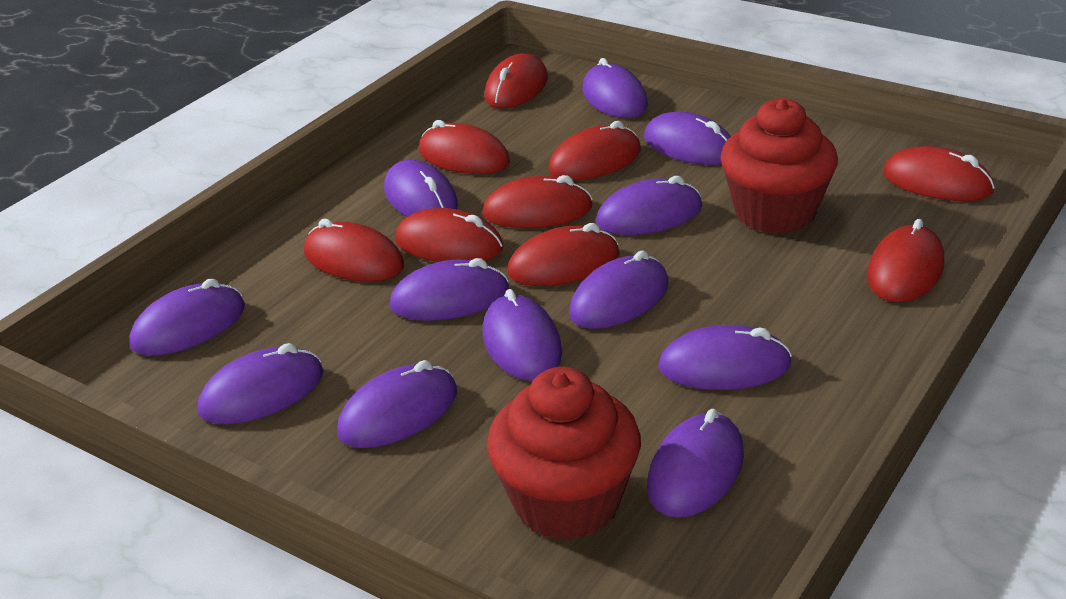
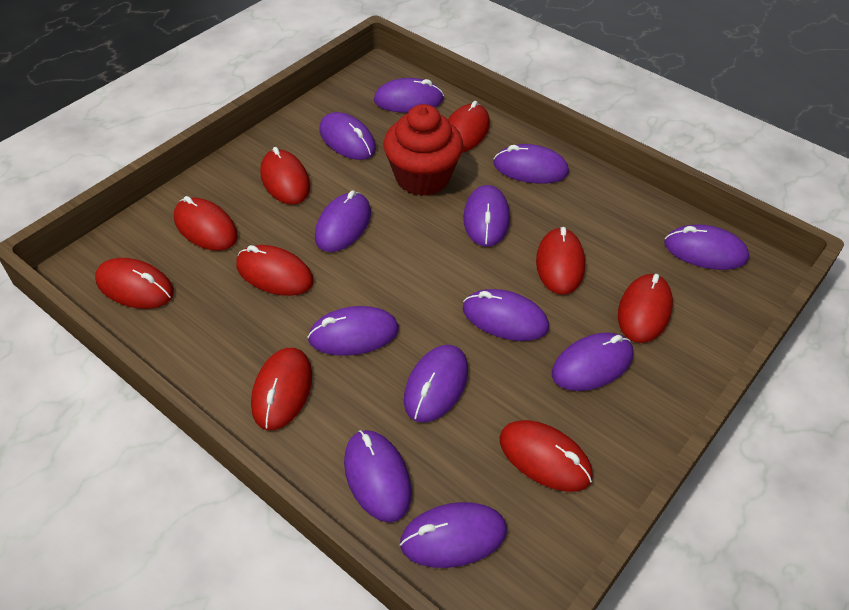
red cupcake: 2 -> 1

